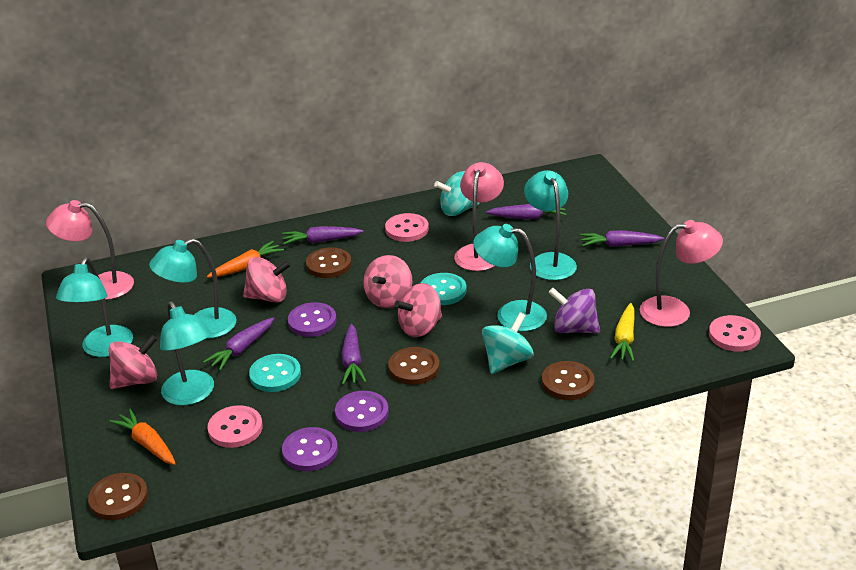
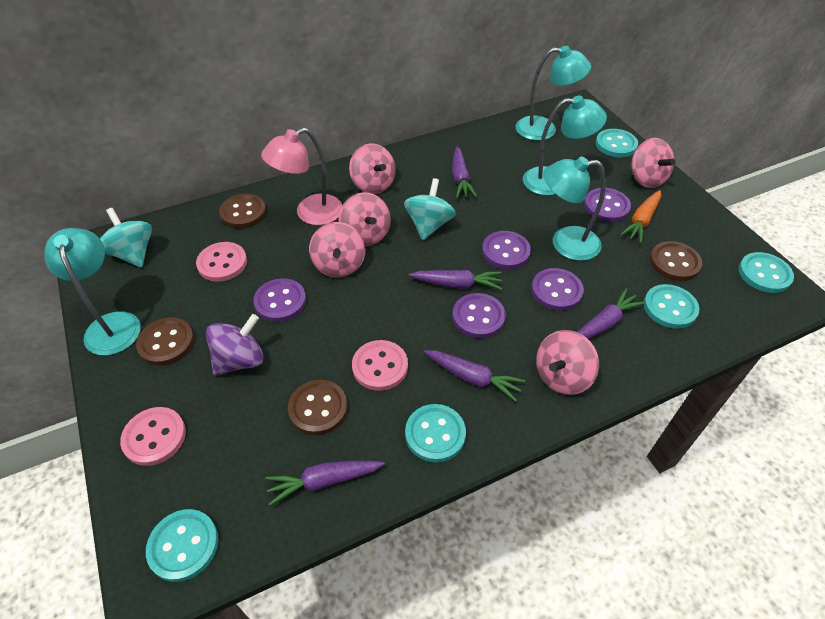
orange carrot: 2 -> 1
pink lamp: 3 -> 1
pink spinning top: 4 -> 5
purple button: 3 -> 5
turquoise button: 2 -> 5
turquoise lamp: 5 -> 4
yellow carrot: 1 -> 0

